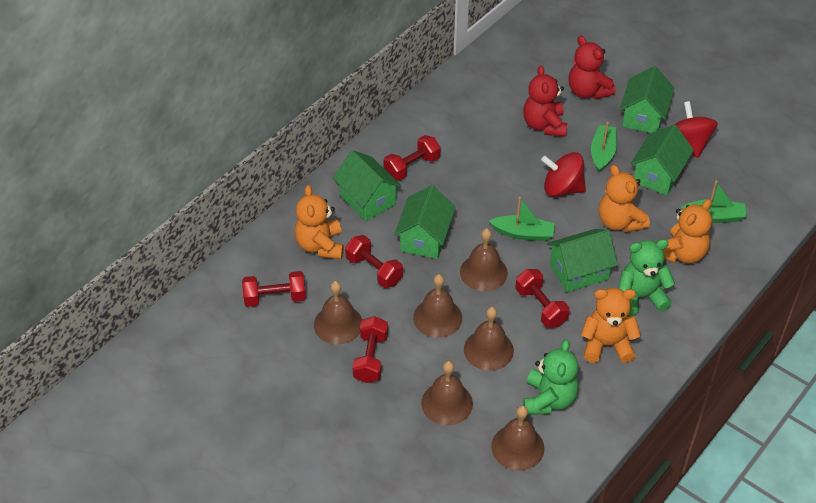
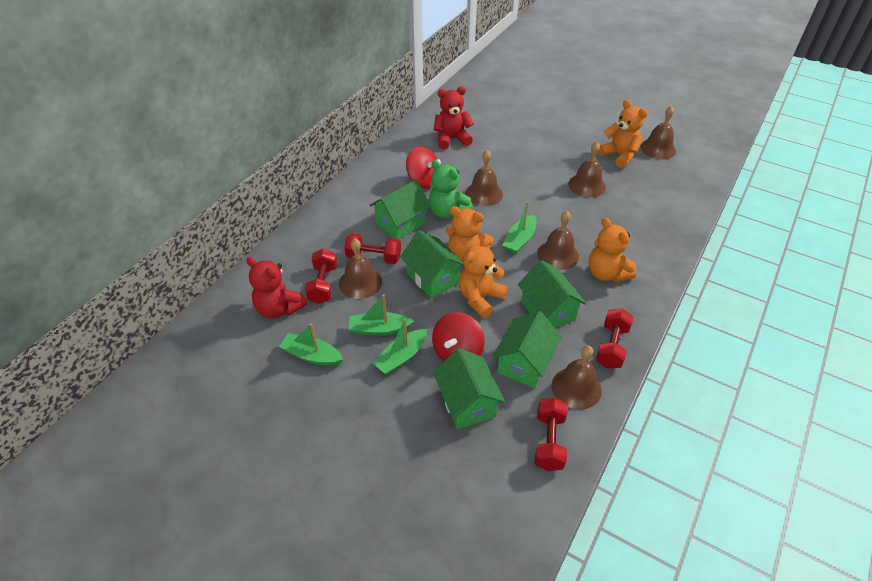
green boat: 3 -> 4
green teddy bear: 2 -> 1
red dumbbell: 5 -> 4

